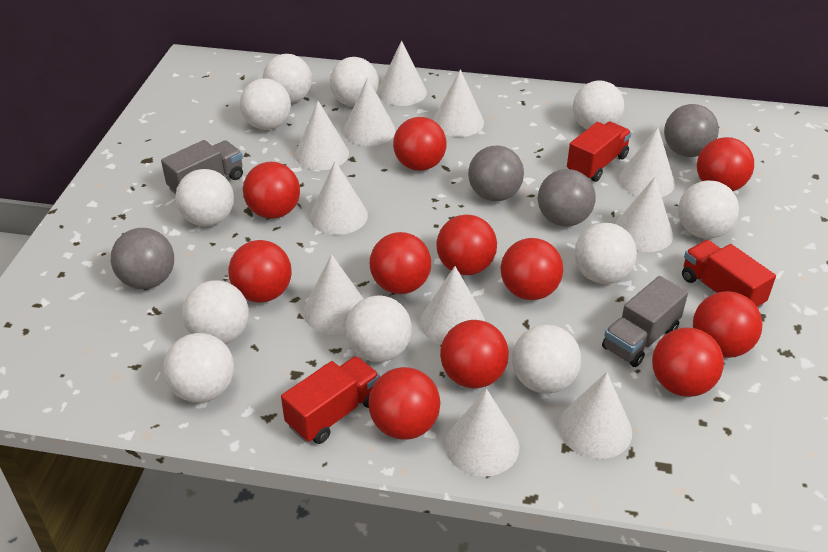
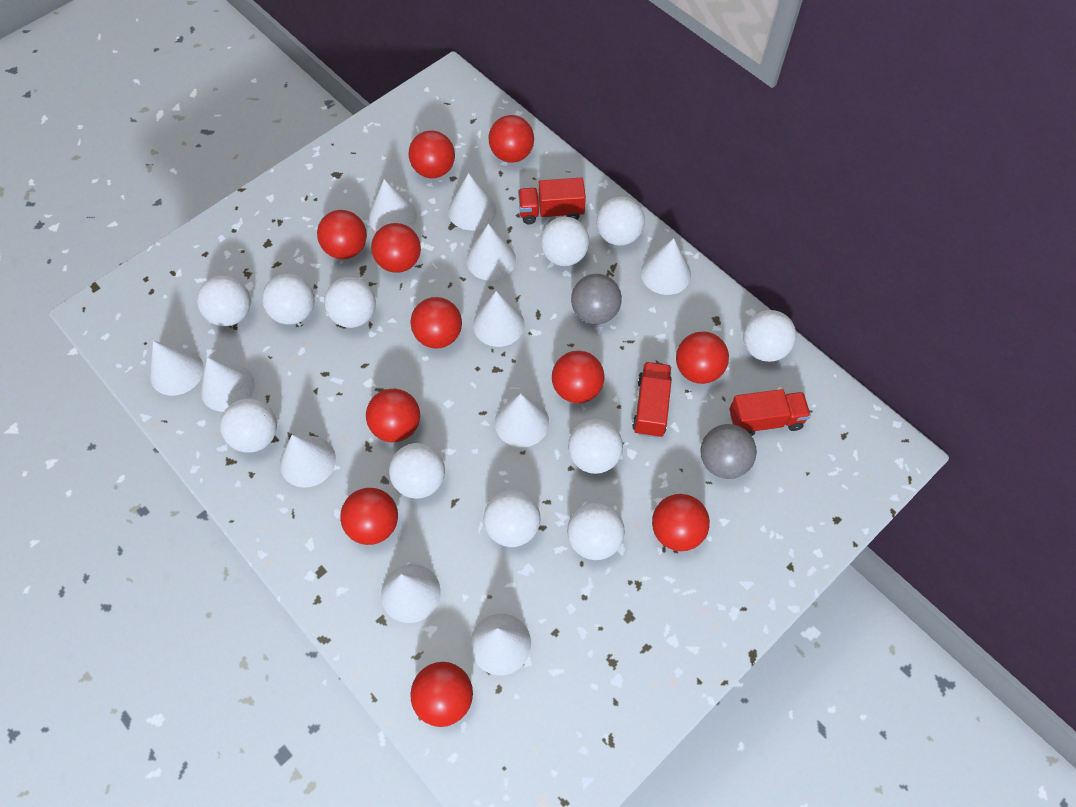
grey ball: 4 -> 2
grey truck: 2 -> 0

